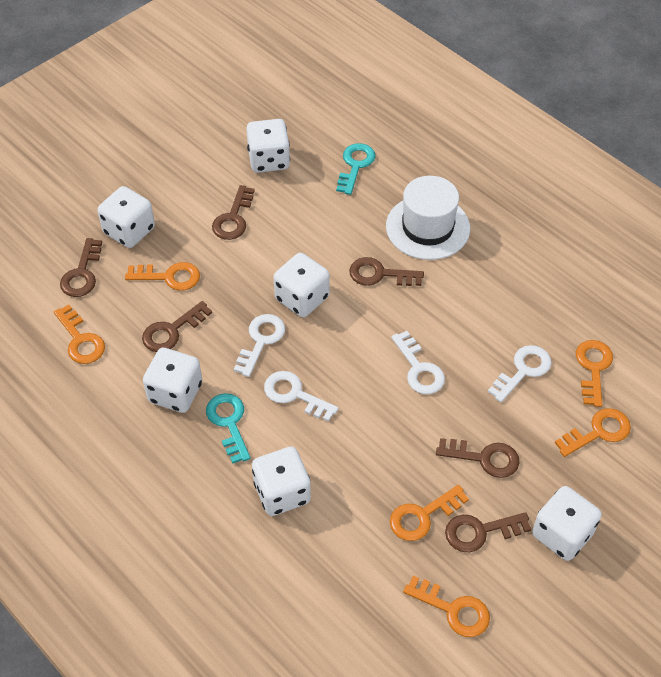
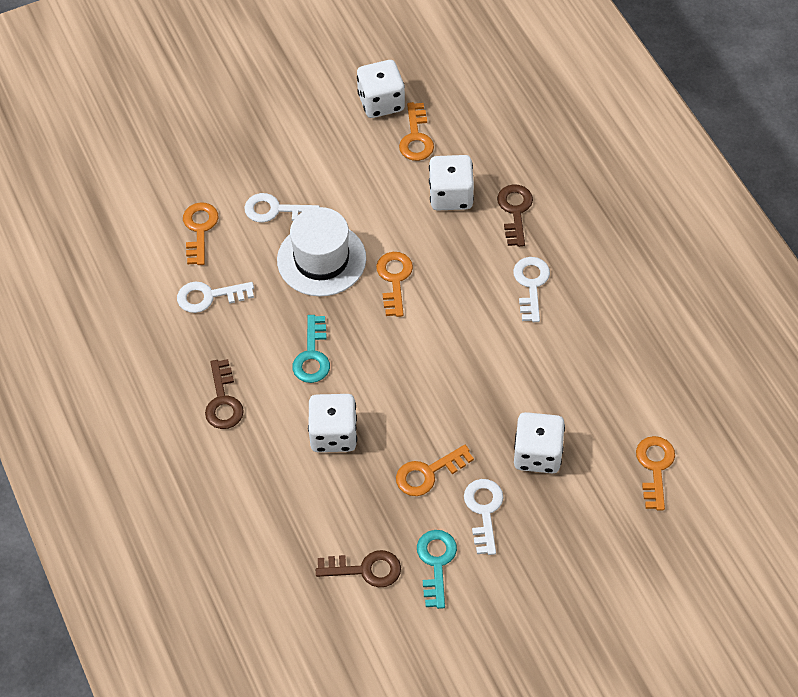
brown key: 6 -> 3
orange key: 6 -> 5
white dice: 6 -> 4

